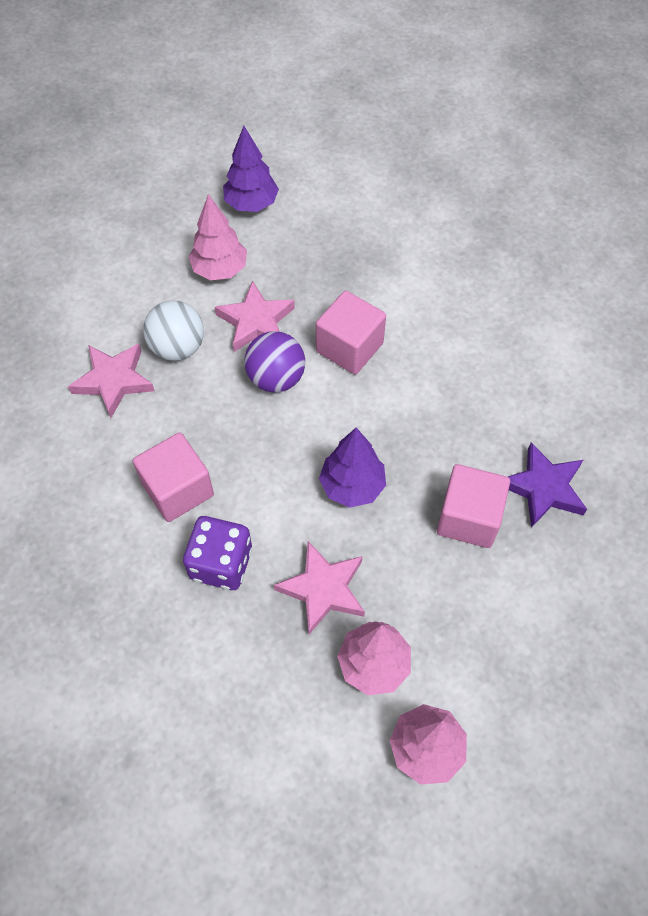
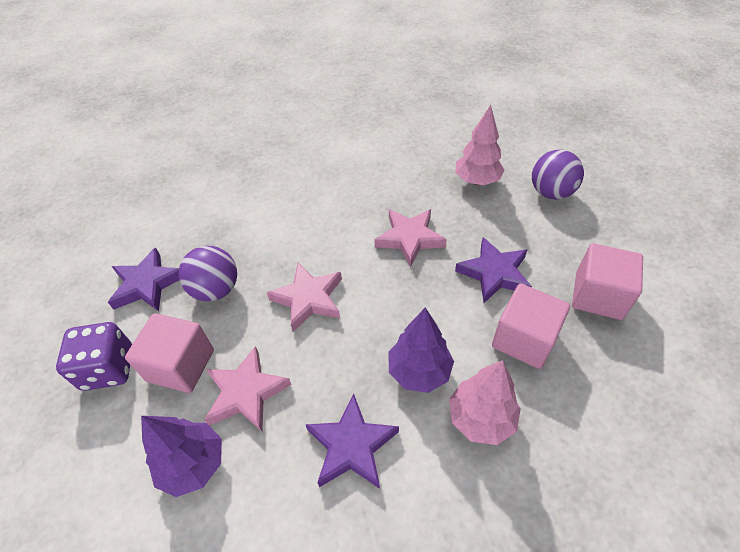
pink tree: 3 -> 2
purple ball: 1 -> 2
purple star: 1 -> 3
white ball: 1 -> 0

